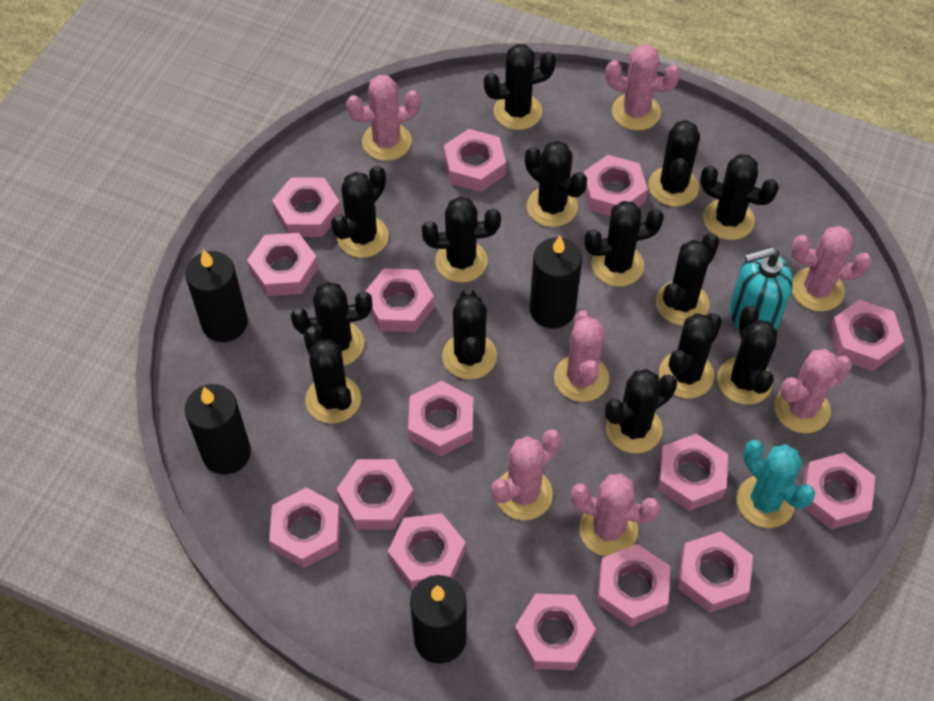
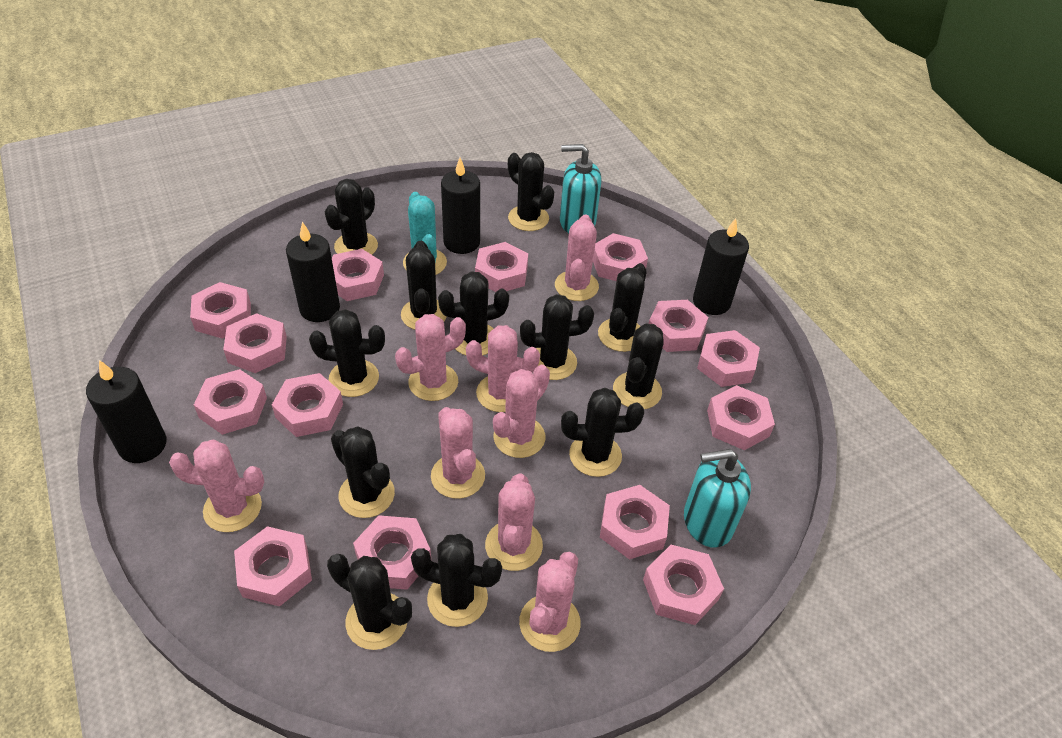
black cactus: 14 -> 12
pink cactus: 7 -> 8
pink nut: 15 -> 14
turquoise soap dispenser: 1 -> 2

